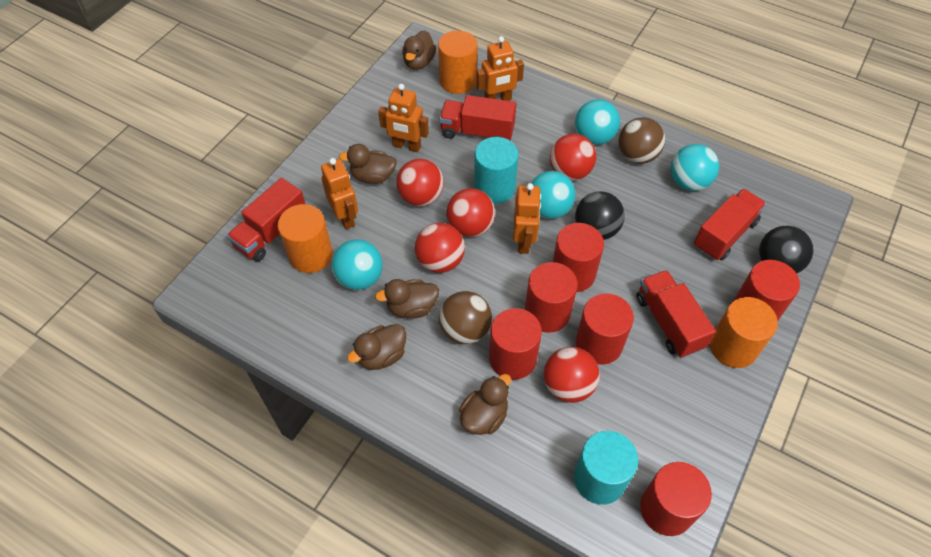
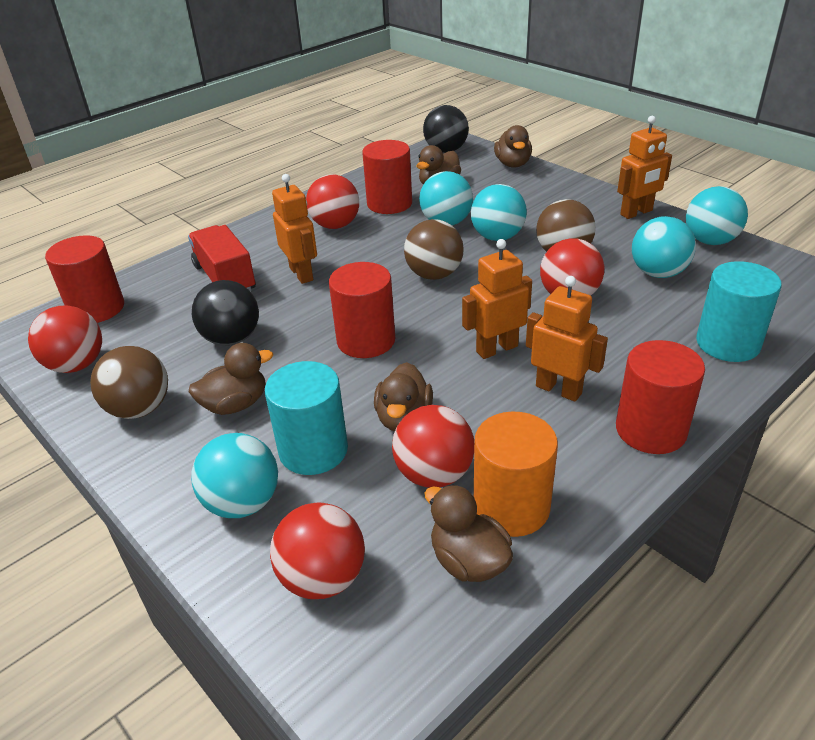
brown ball: 2 -> 3
orange cylinder: 3 -> 1
red cylinder: 6 -> 4
red truck: 4 -> 1
turquoise ball: 4 -> 5

